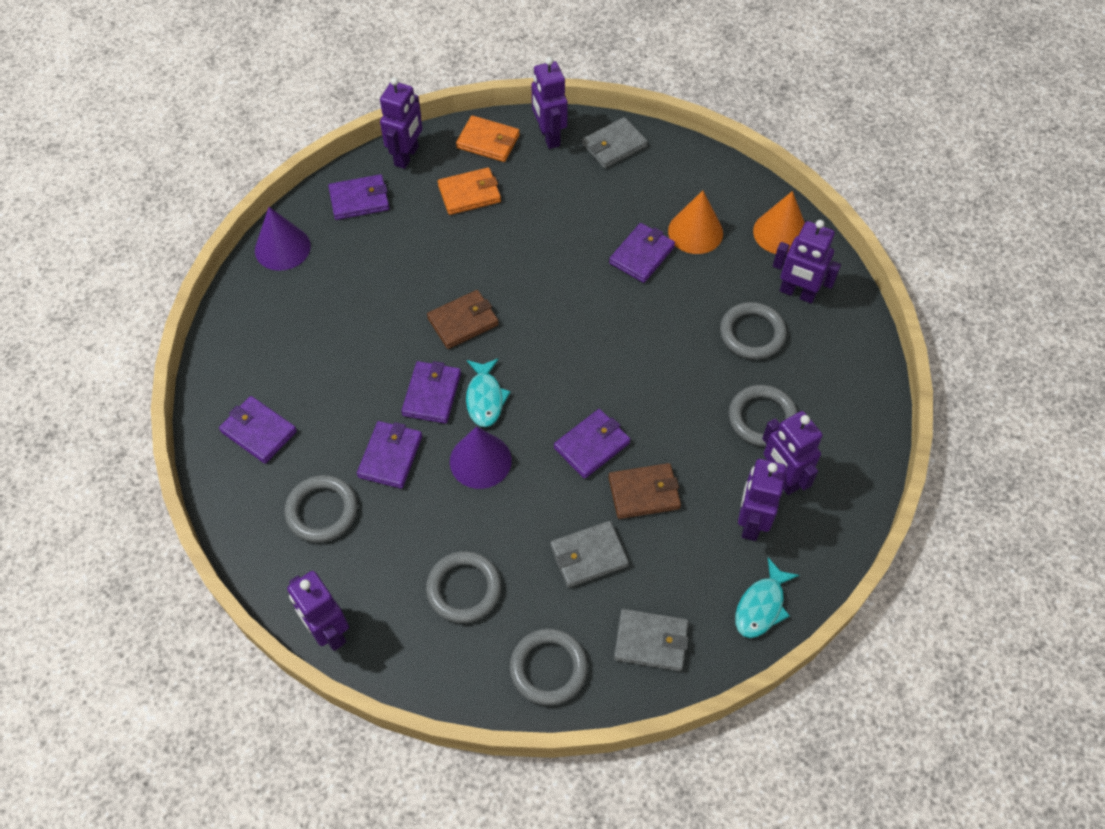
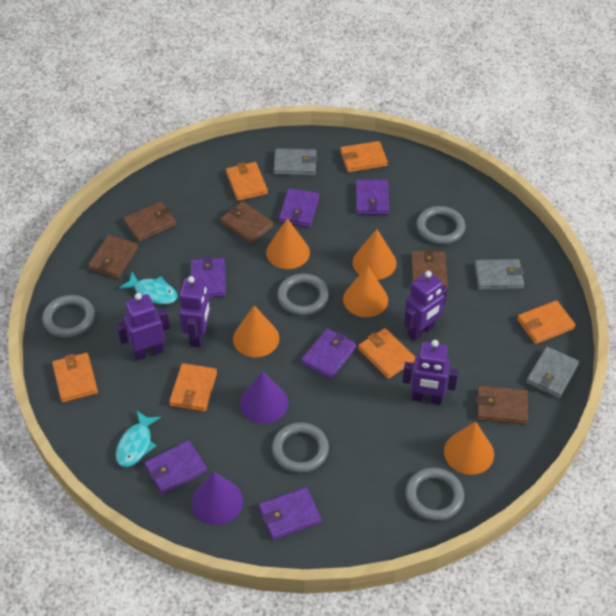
brown wallet: 2 -> 5
orange cone: 2 -> 5
orange wallet: 2 -> 6
purple robot: 6 -> 4

